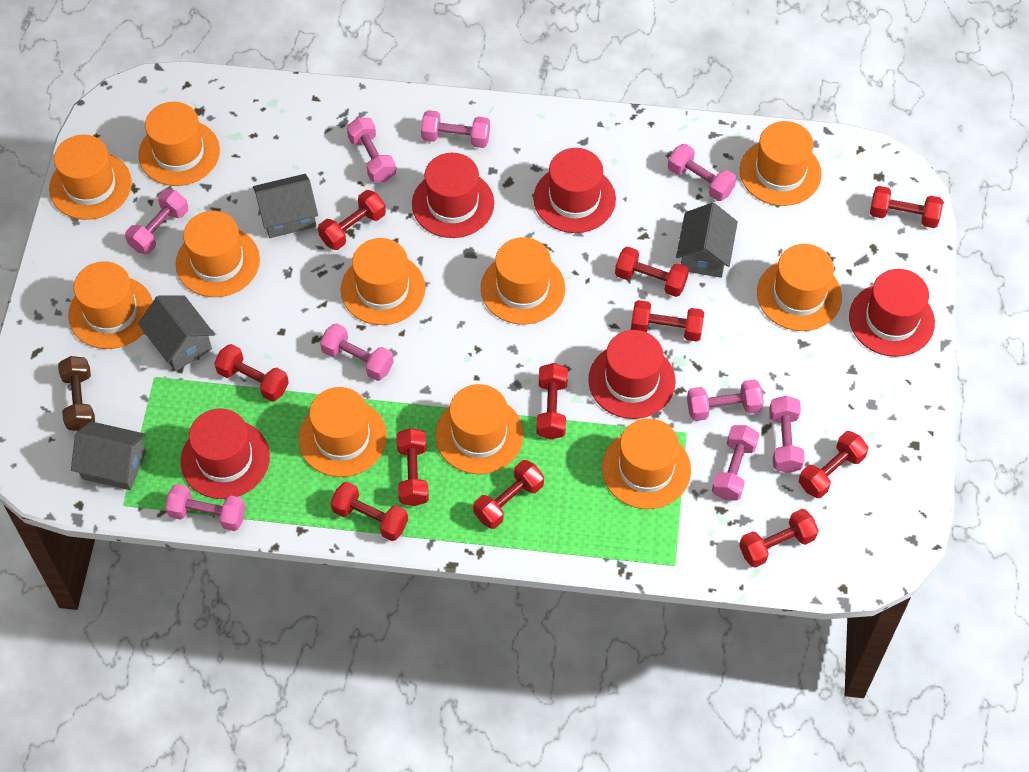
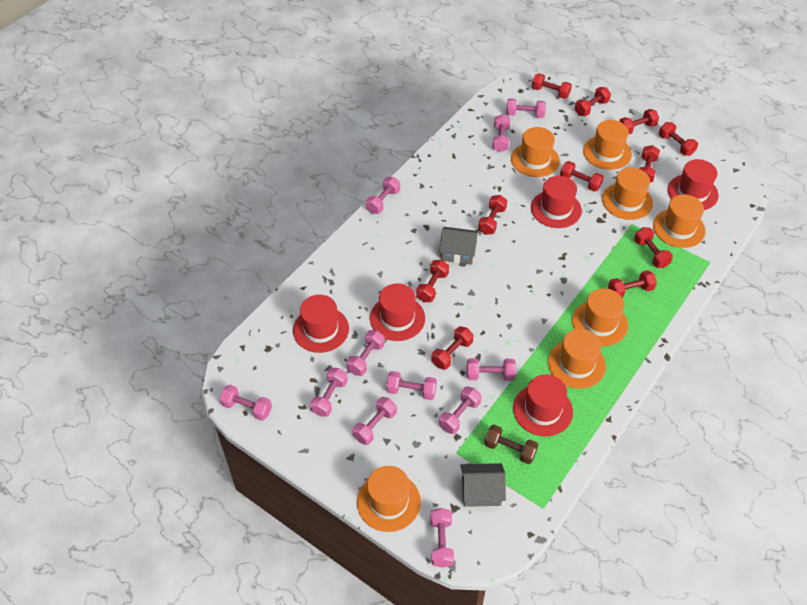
grey house: 4 -> 2
orange hat: 11 -> 7
pink dumbbell: 9 -> 11

